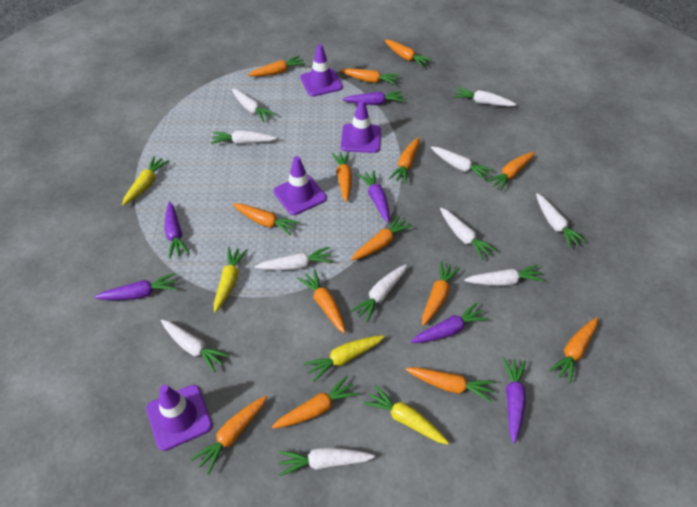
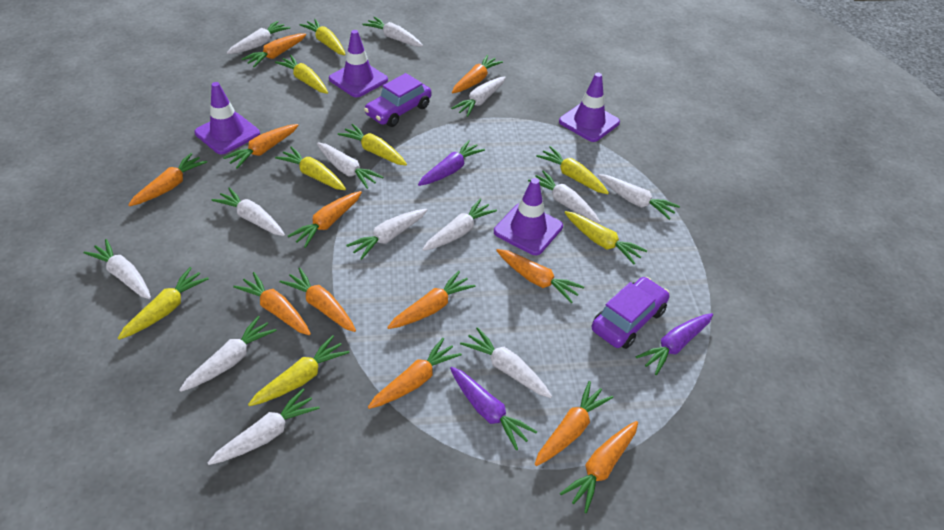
orange carrot: 14 -> 12
purple car: 0 -> 2
purple carrot: 6 -> 3
white carrot: 11 -> 13
yellow carrot: 4 -> 8

